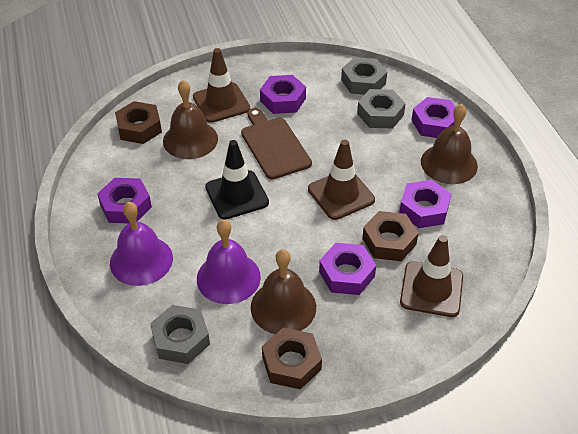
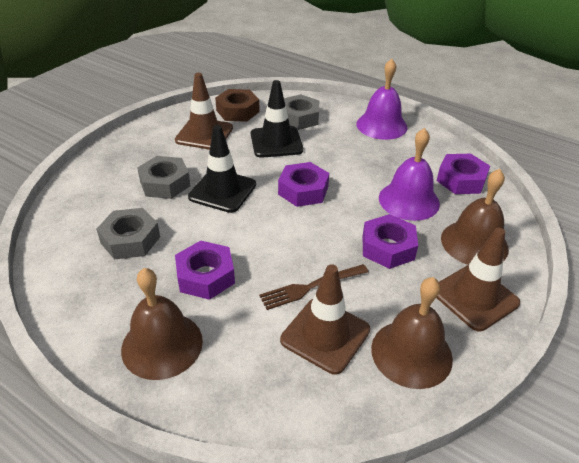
black traffic cone: 1 -> 2
brown cutting board: 1 -> 0
brown fork: 0 -> 1
brown nut: 3 -> 1
purple nut: 5 -> 4

